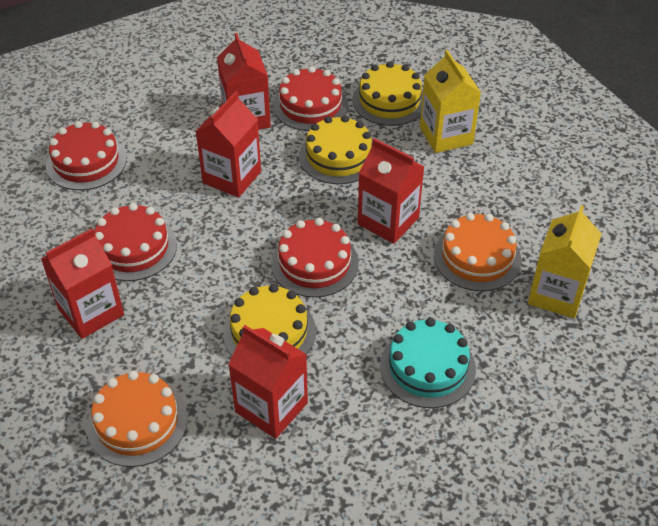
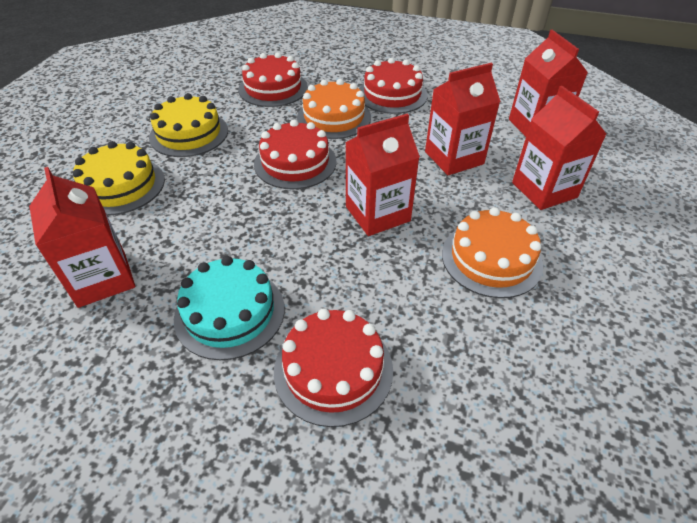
yellow cake: 3 -> 2
yellow carton: 2 -> 0

